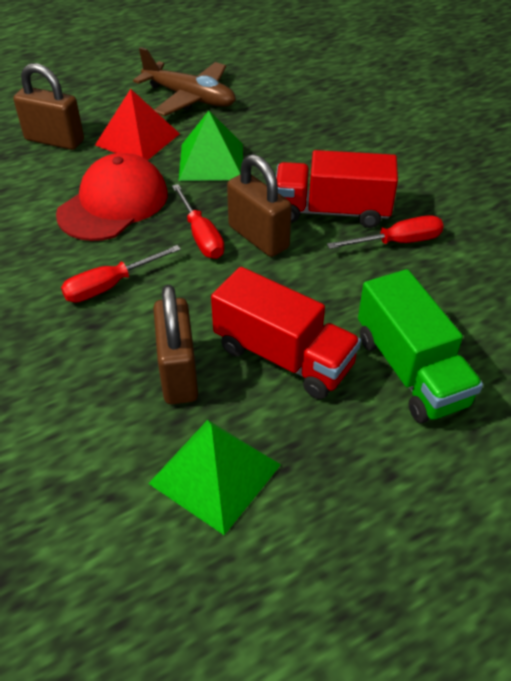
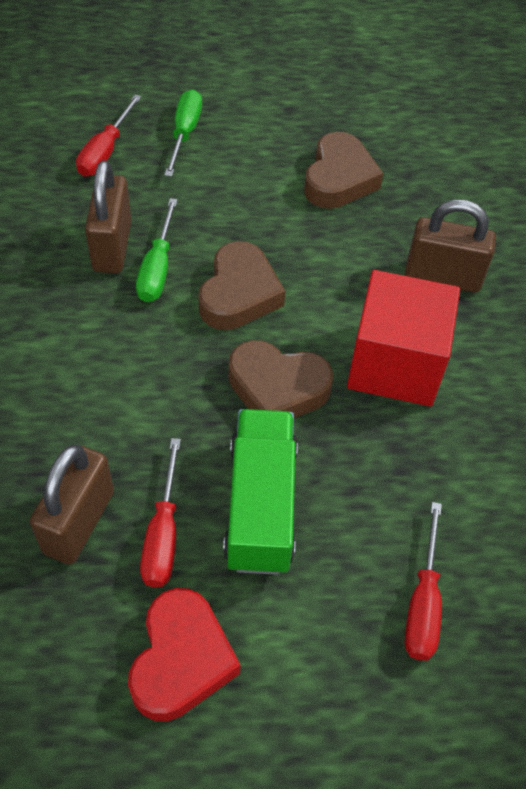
brown heart: 0 -> 3
brown plane: 1 -> 0
green pyramid: 2 -> 0
green screwdriver: 0 -> 2
red cap: 1 -> 0
red cube: 0 -> 1
red heart: 0 -> 1
red pyramid: 1 -> 0
red truck: 2 -> 0

